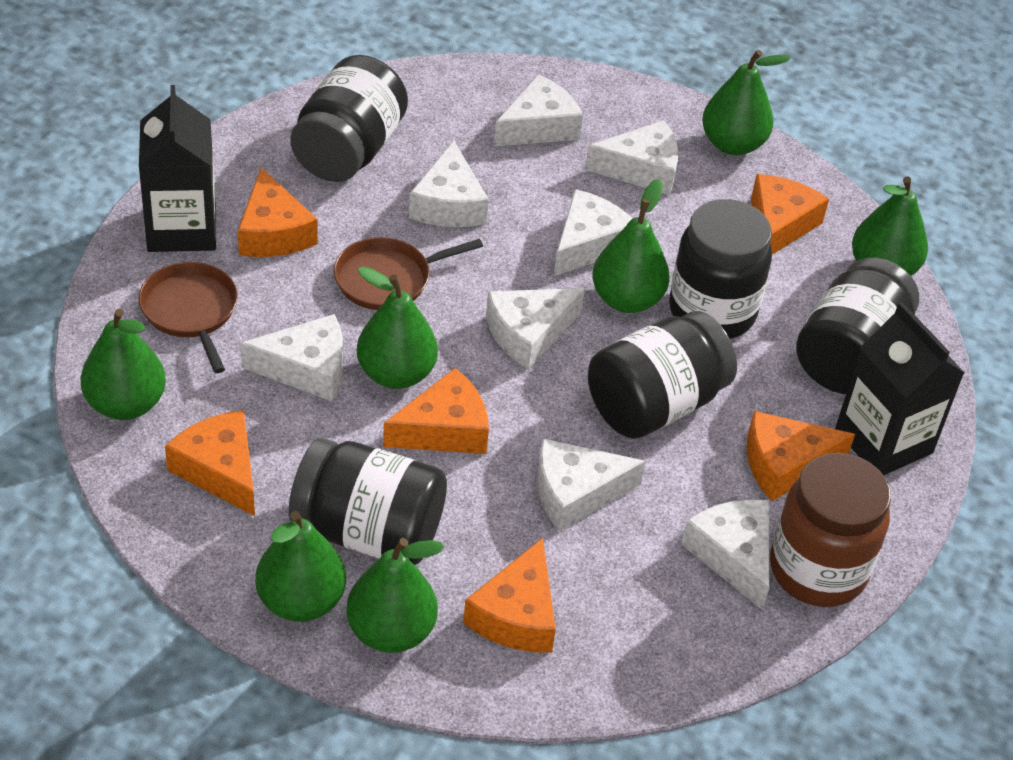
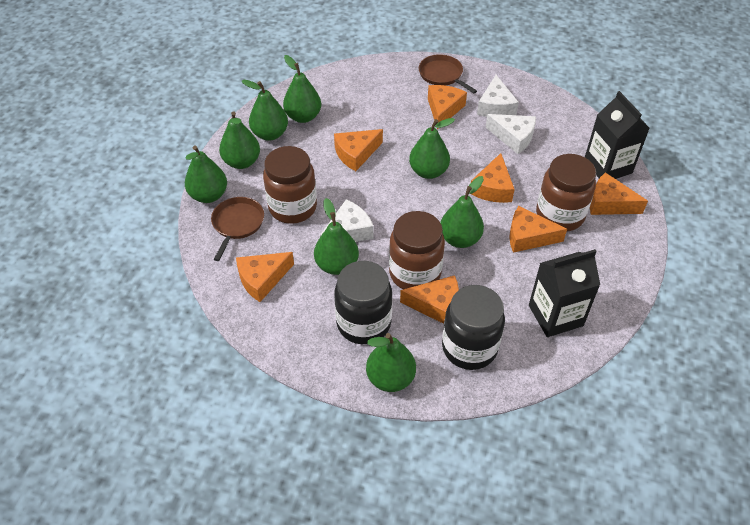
black jar: 5 -> 2
brown jar: 1 -> 3
green pear: 7 -> 8
orange cheese: 6 -> 7
white cheese: 8 -> 3

